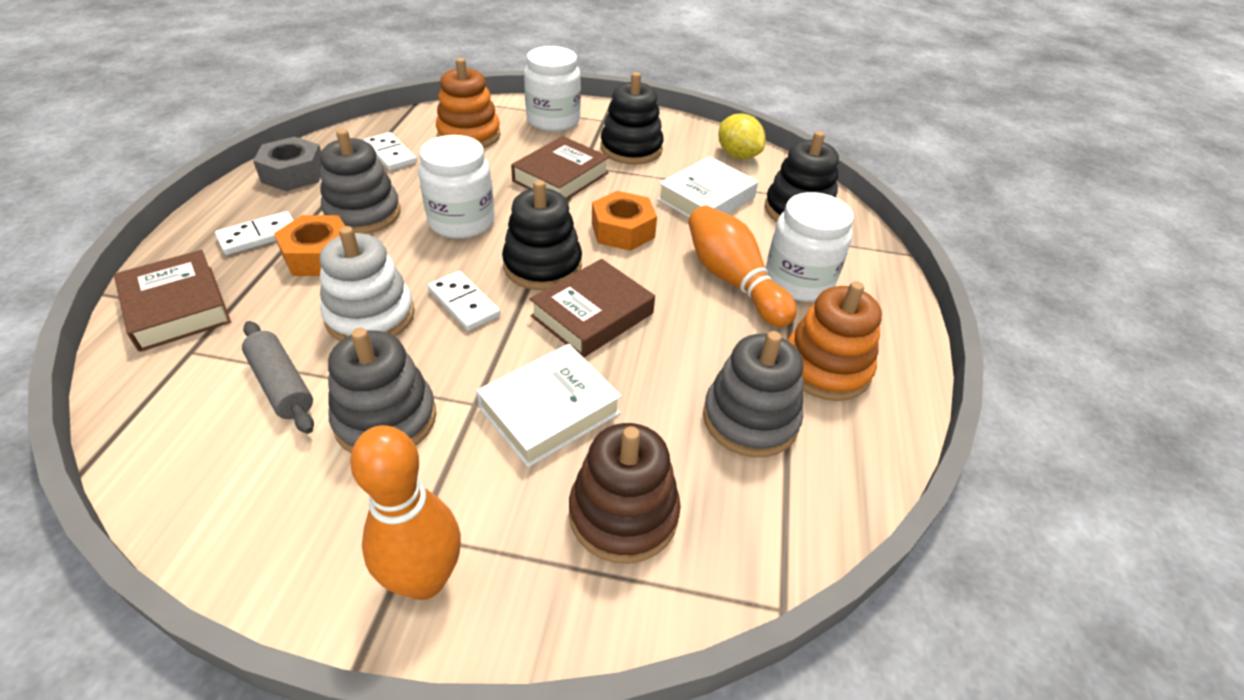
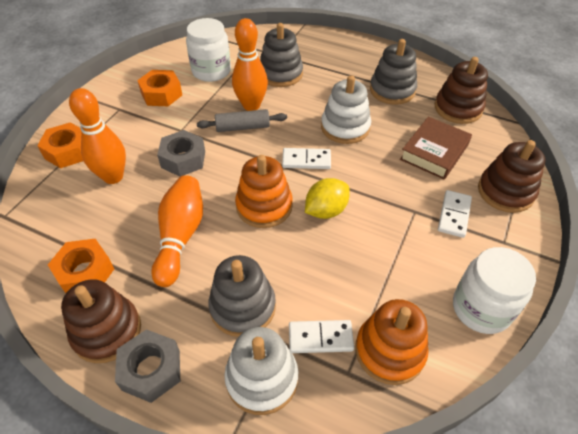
black stacking toy: 3 -> 0
brown book: 3 -> 1
brown stacking toy: 1 -> 3
grey nut: 1 -> 2
orange bowling pin: 2 -> 3
orange nut: 2 -> 3
white book: 2 -> 0
white jar: 3 -> 2
white stacking toy: 1 -> 2

